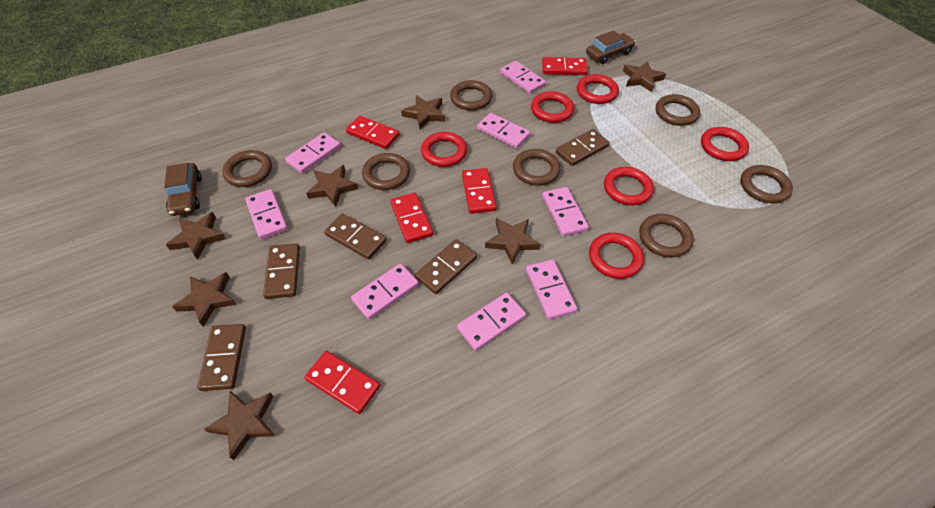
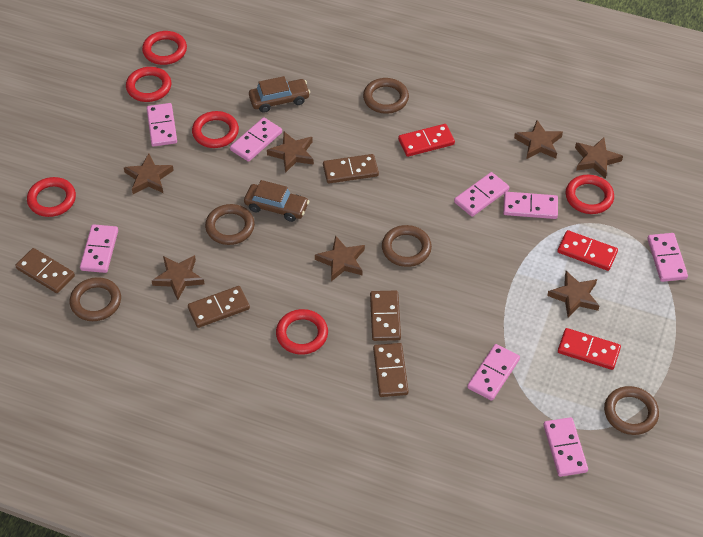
brown ring: 7 -> 5
red domino: 5 -> 3

